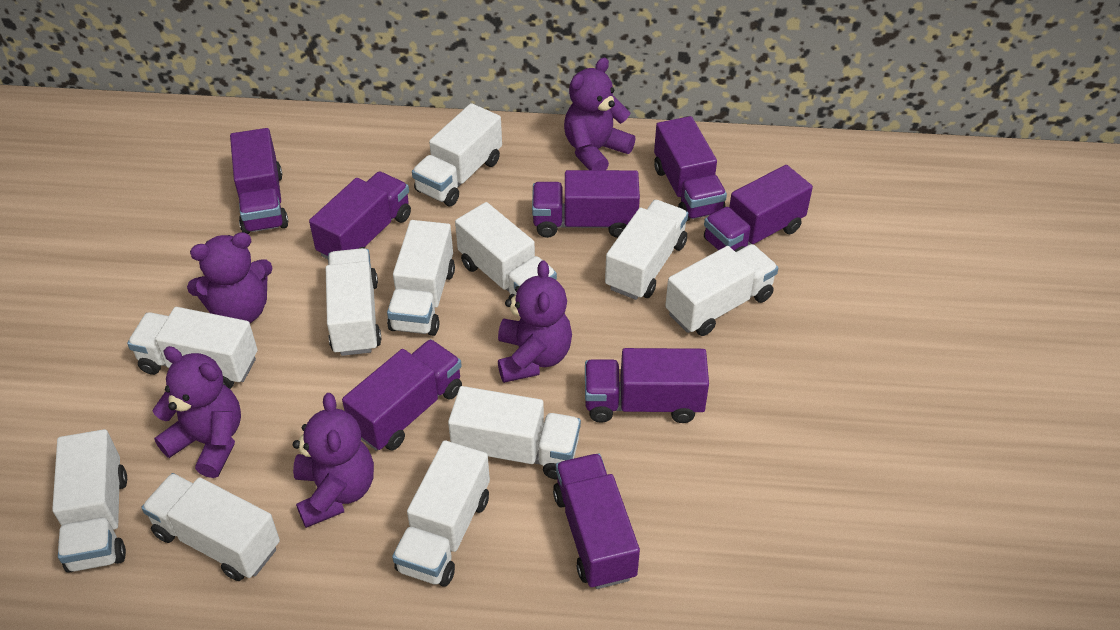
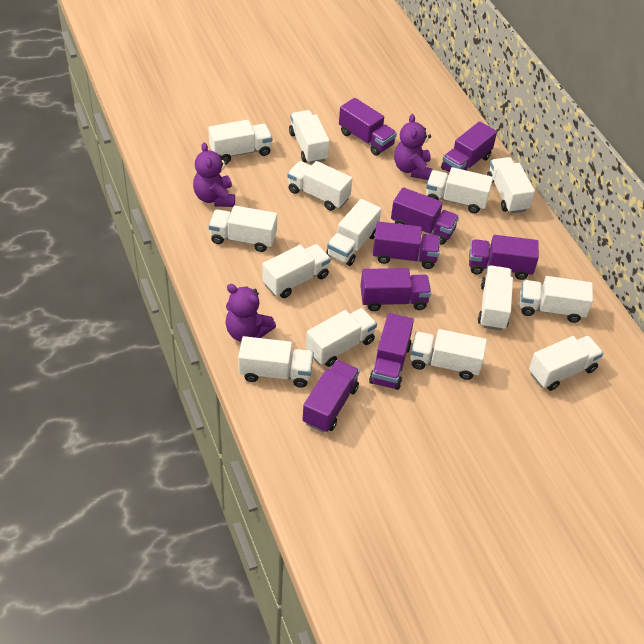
purple teddy bear: 5 -> 3
white truck: 11 -> 14

